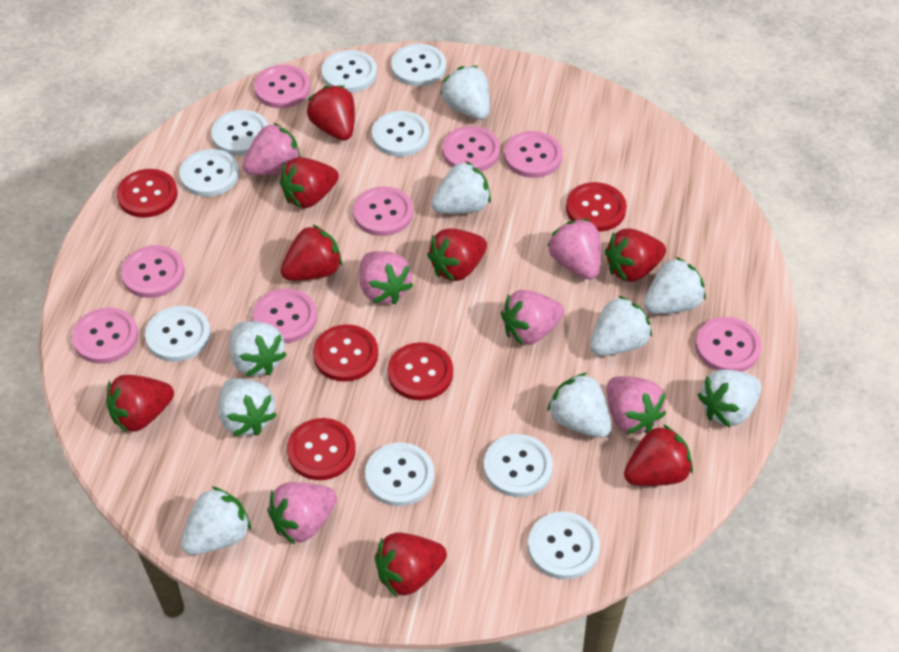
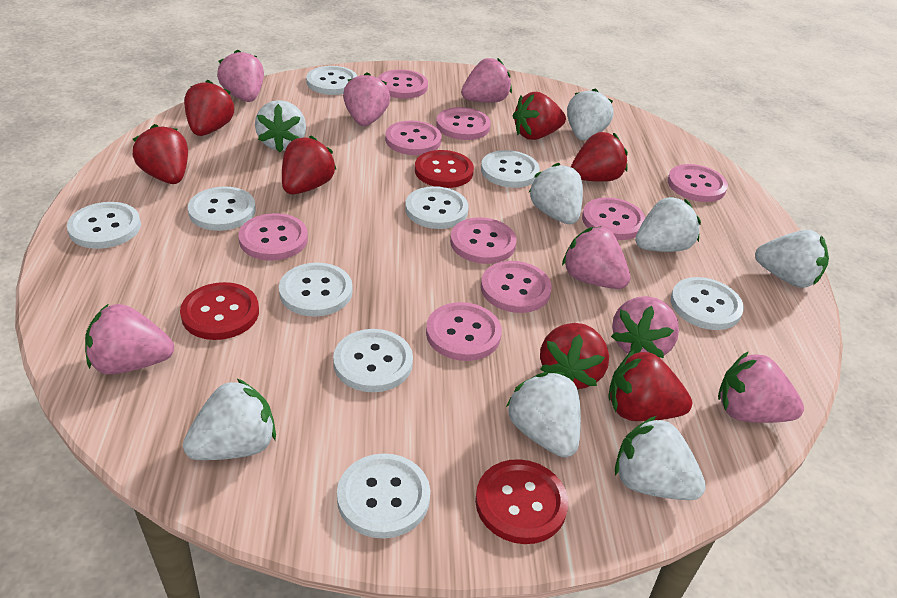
pink button: 8 -> 9
pink strawberry: 6 -> 7
red button: 5 -> 3
red strawberry: 8 -> 7
white strawberry: 9 -> 8

